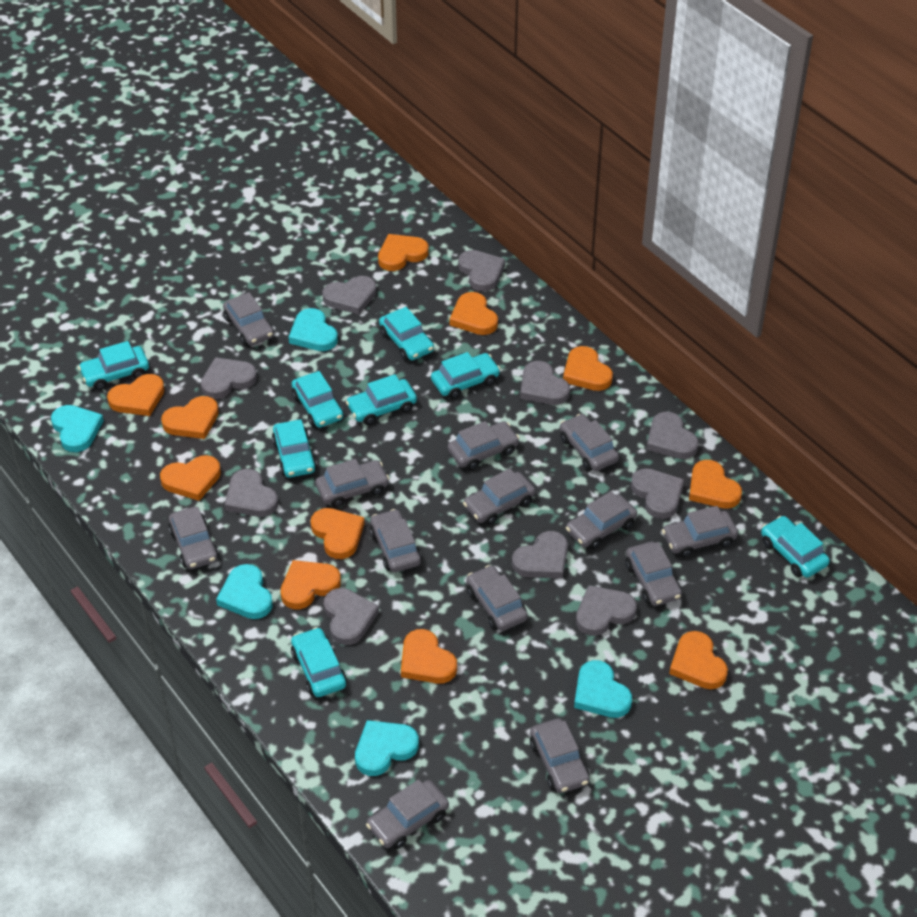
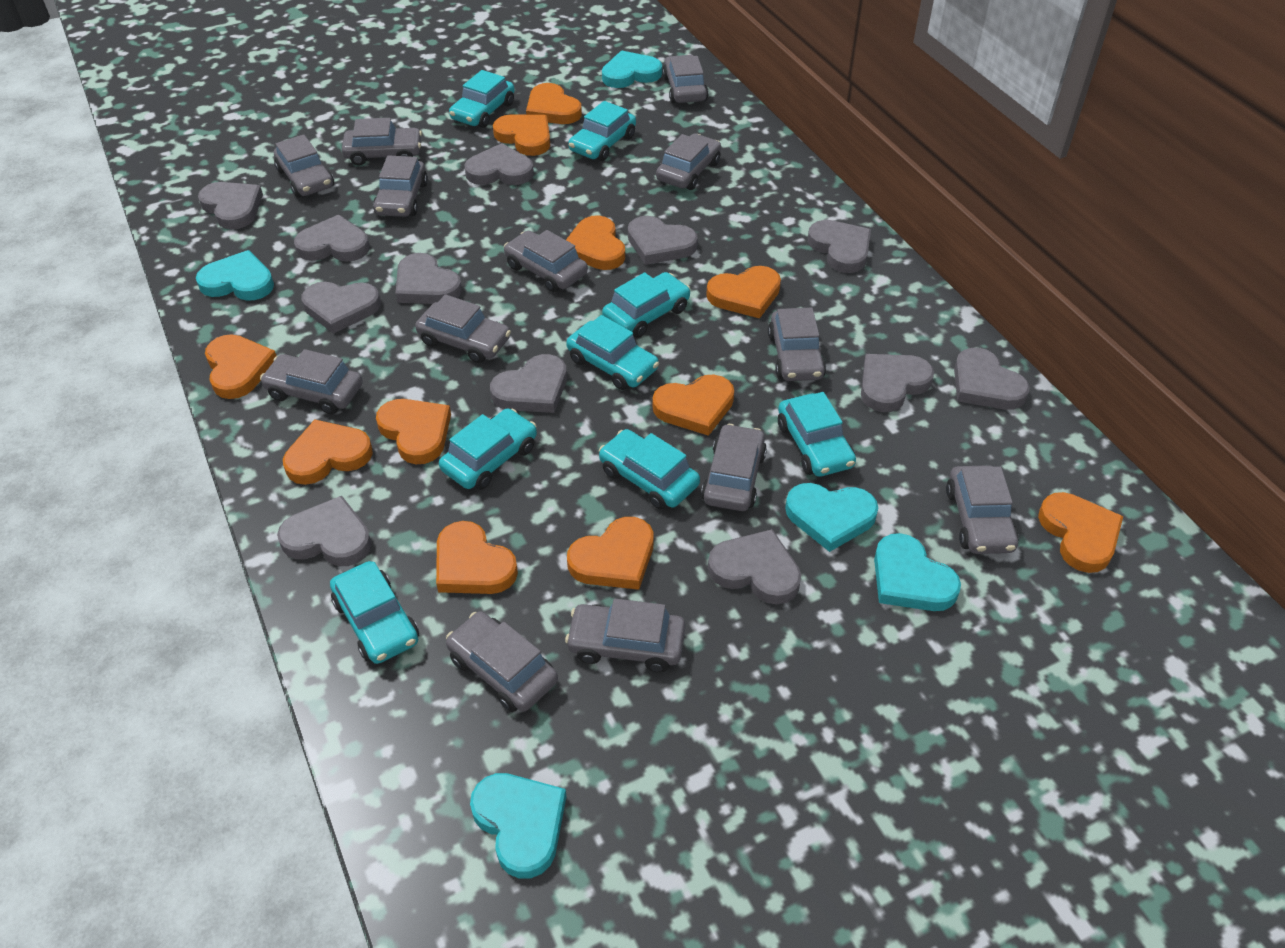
grey heart: 10 -> 12

